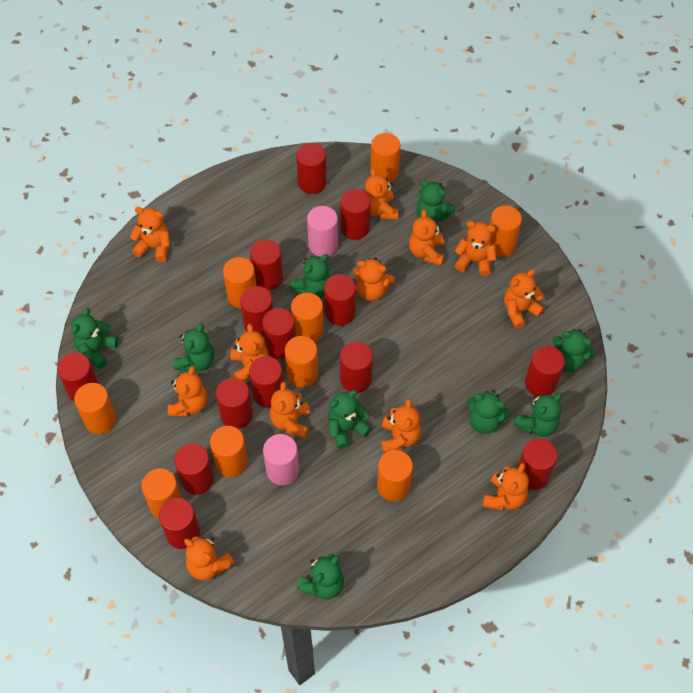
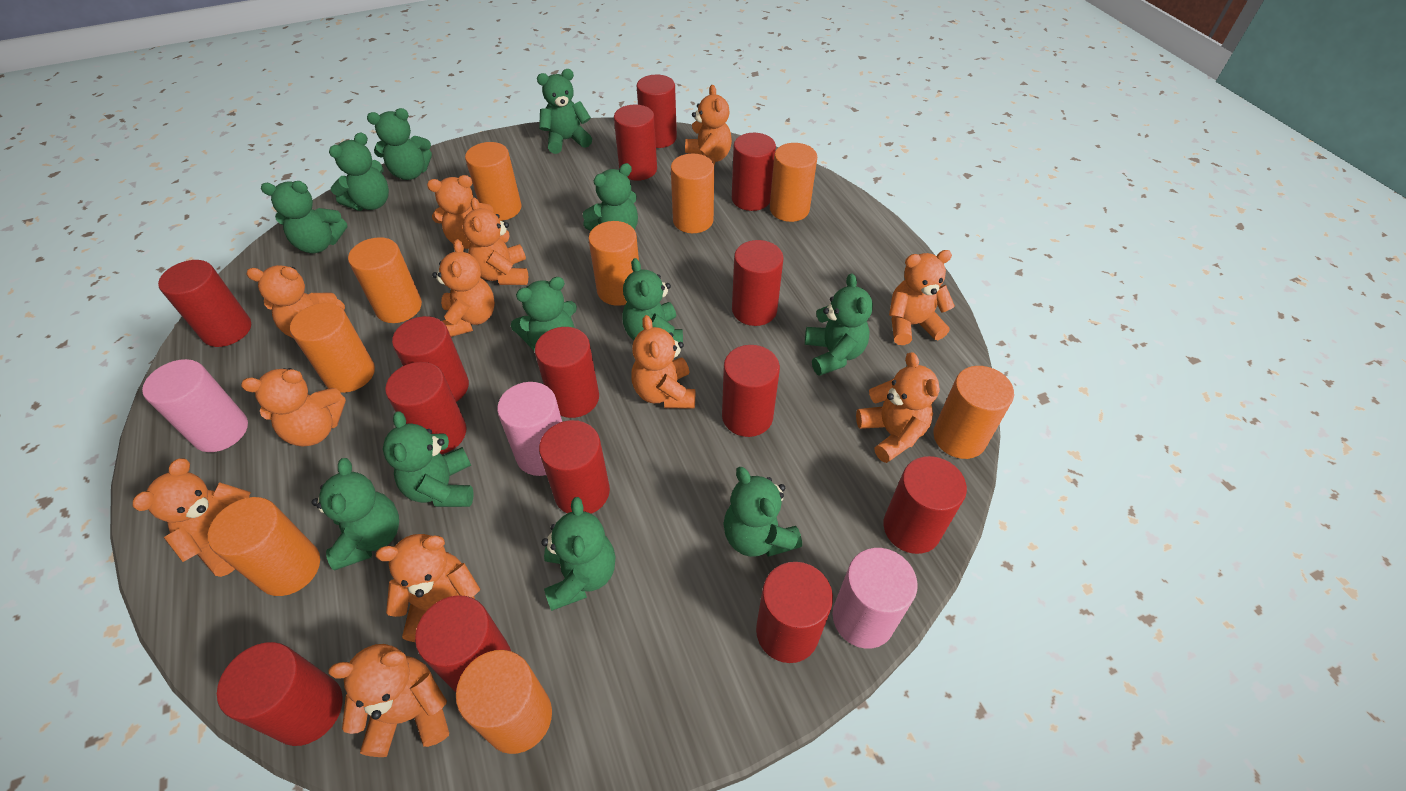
green teddy bear: 9 -> 12
pink cylinder: 2 -> 3

